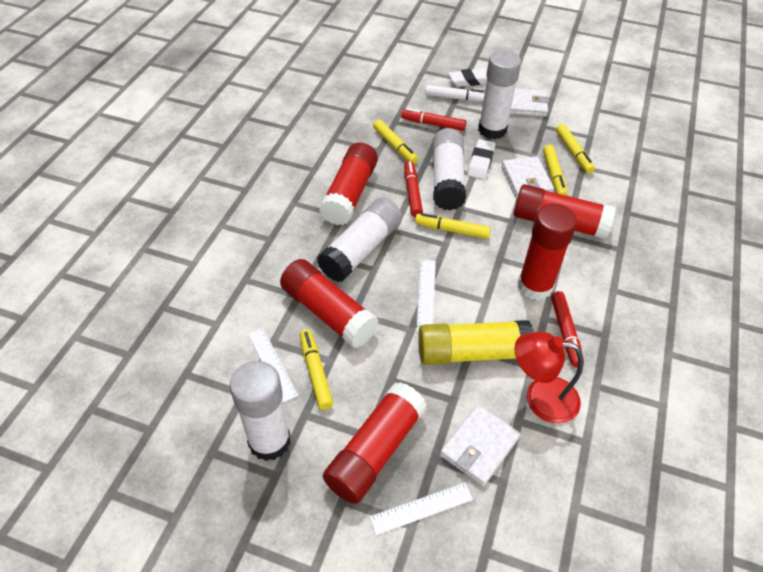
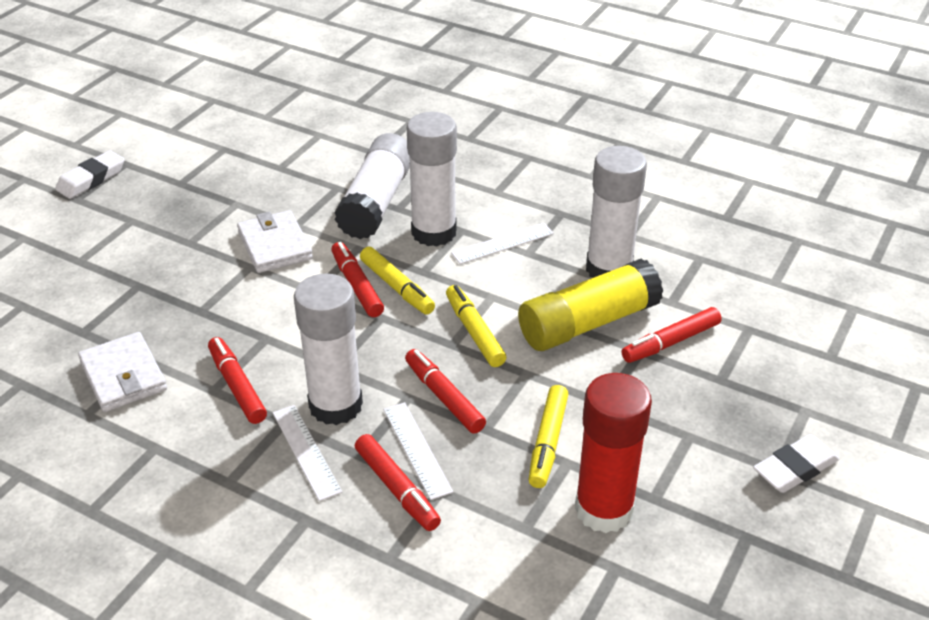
red glue stick: 5 -> 1
red lamp: 1 -> 0
red marker: 3 -> 5
white marker: 1 -> 0
white wallet: 3 -> 2
yellow marker: 5 -> 3

